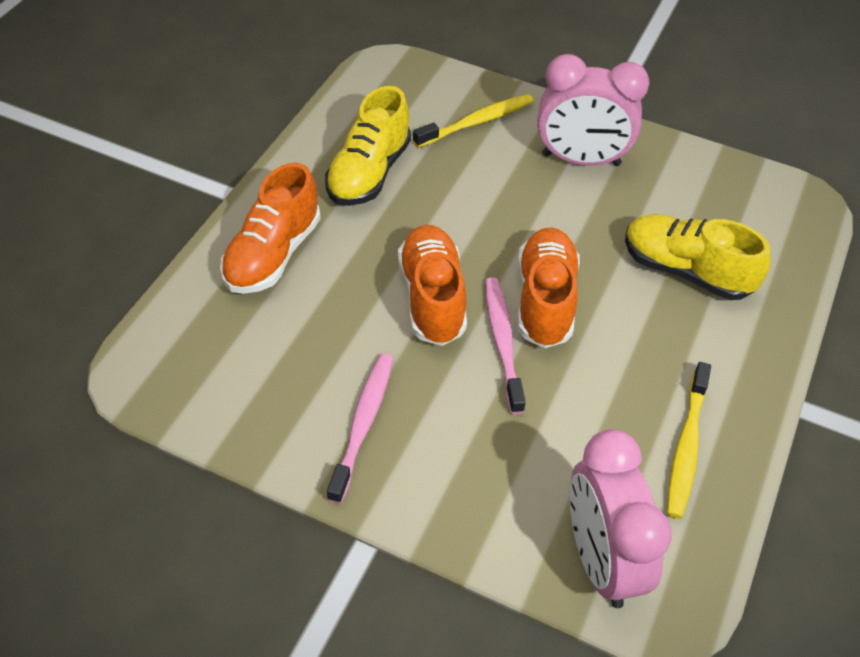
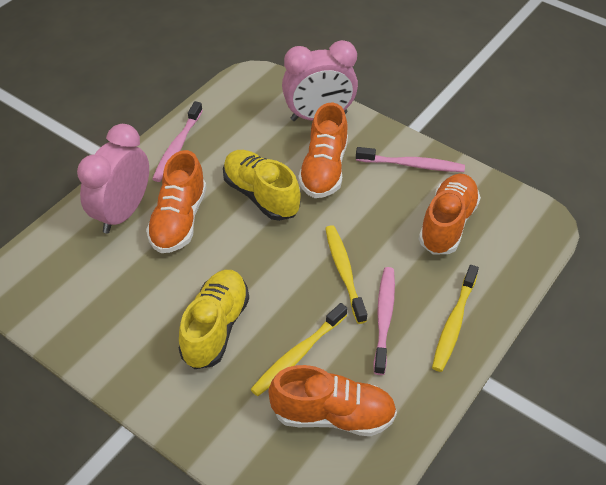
orange shoe: 3 -> 4
pink toothbrush: 2 -> 3
yellow toothbrush: 2 -> 3

